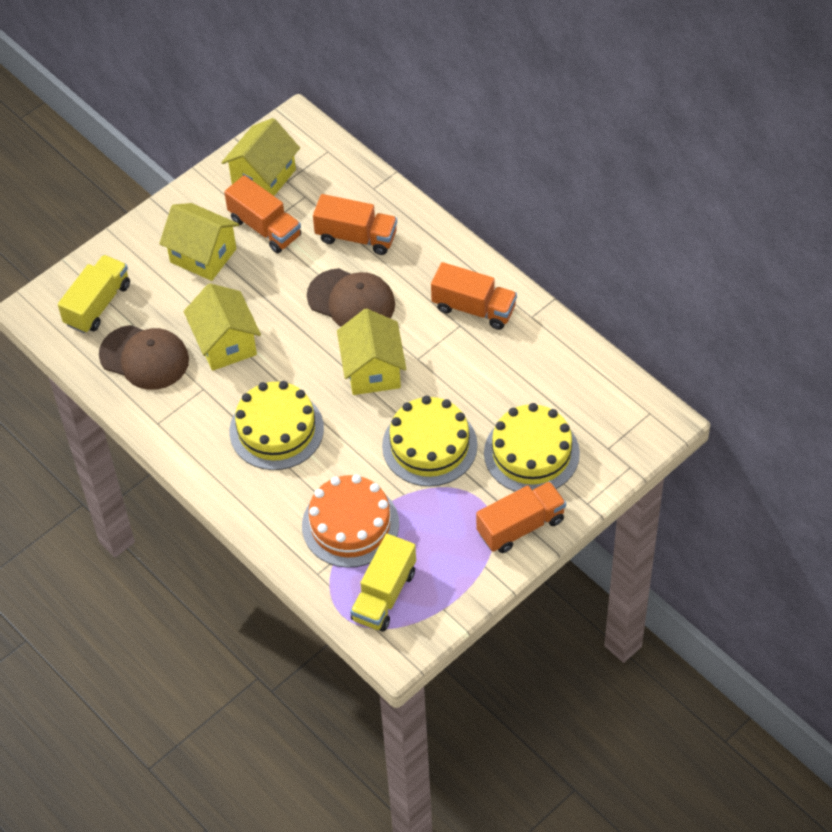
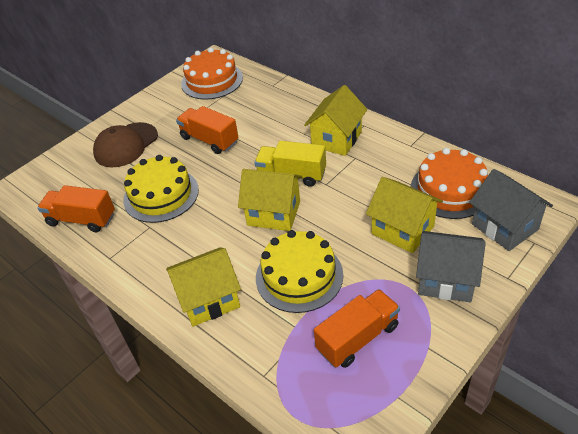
brown cap: 2 -> 1
grey house: 0 -> 2
orange cake: 1 -> 2
orange truck: 4 -> 3
yellow cake: 3 -> 2
yellow truck: 2 -> 1

